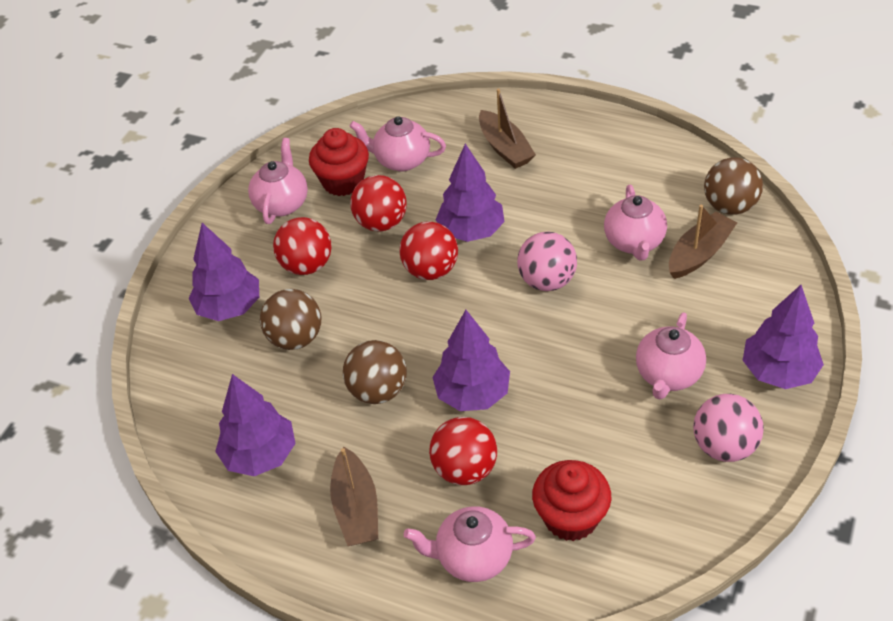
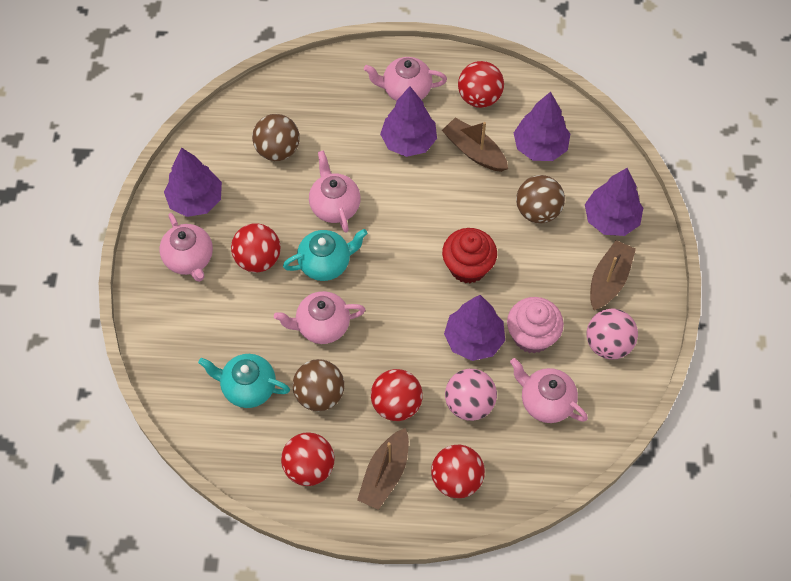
pink cupcake: 0 -> 1
red ball: 4 -> 5
red cupcake: 2 -> 1
turquoise teapot: 0 -> 2

